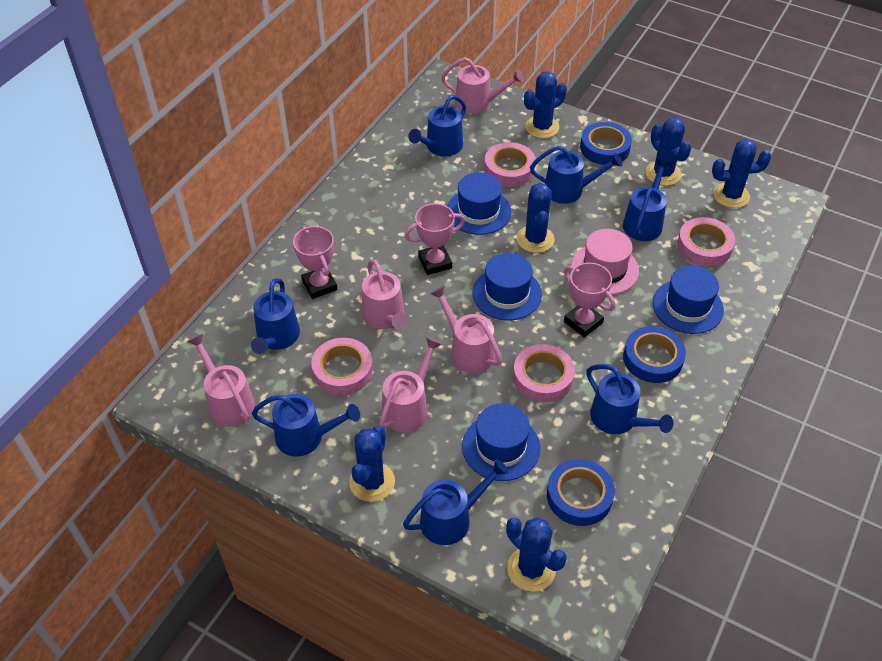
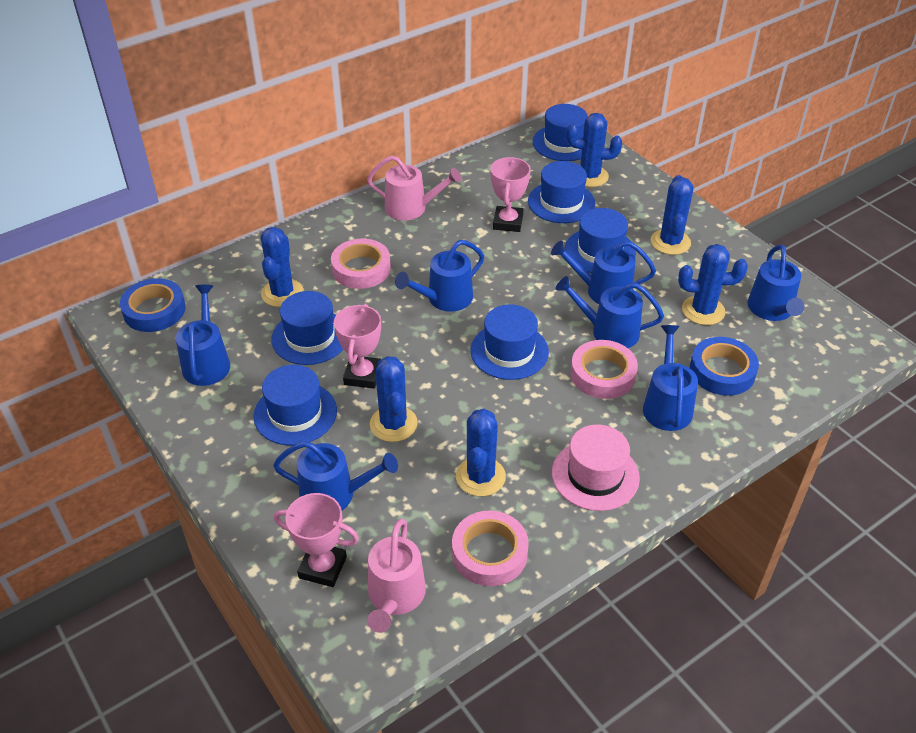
blue hat: 4 -> 6
blue tape: 3 -> 2
pink tape: 4 -> 3
pink watering can: 5 -> 2

